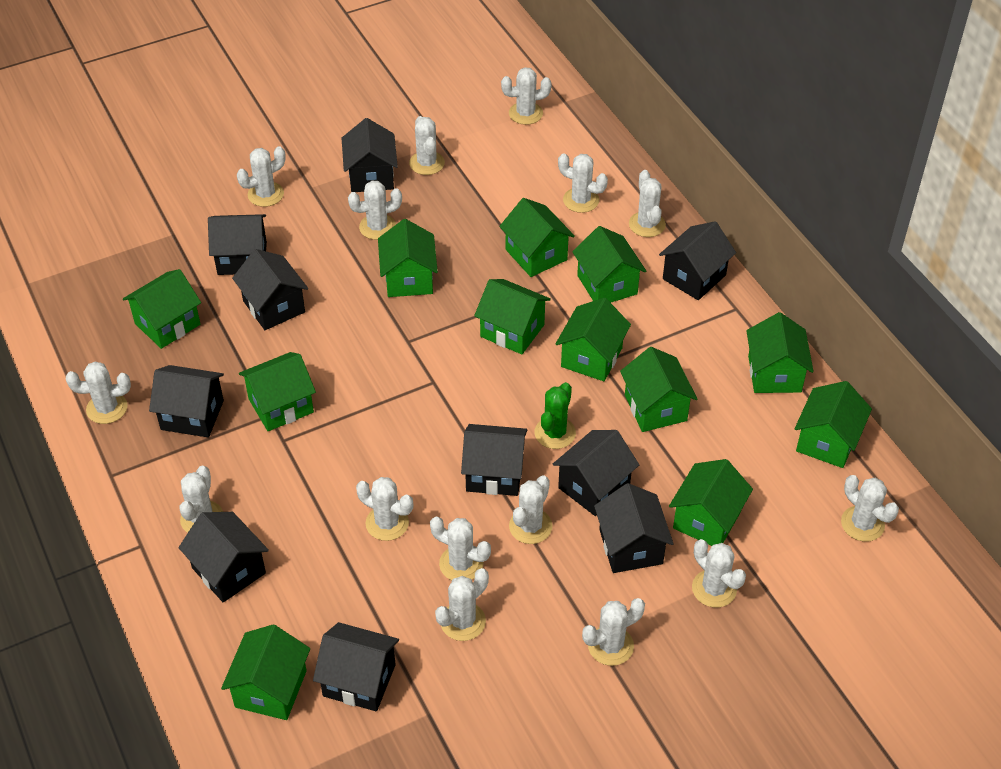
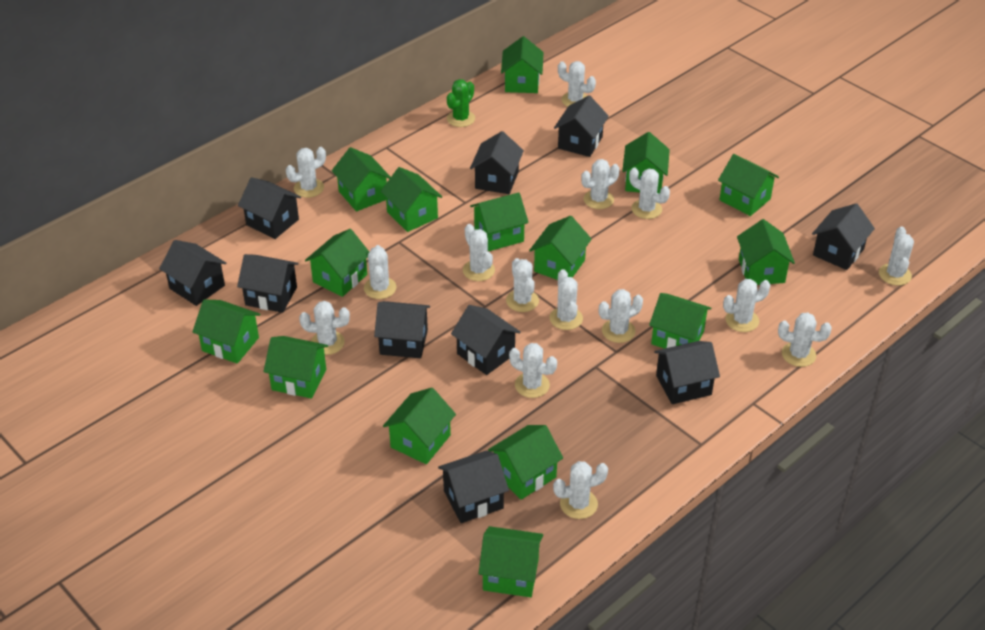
green house: 12 -> 15

